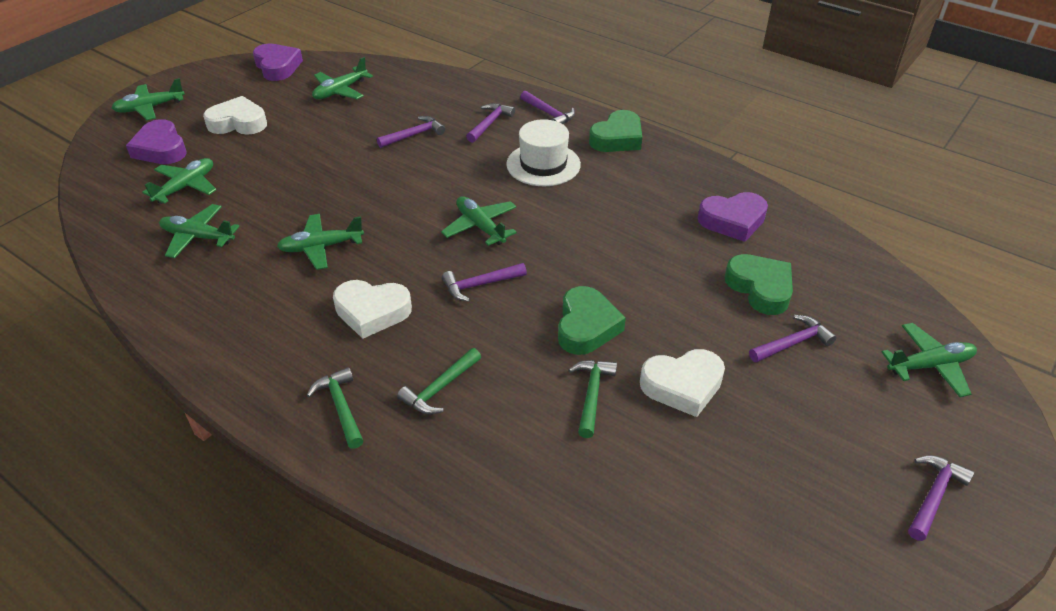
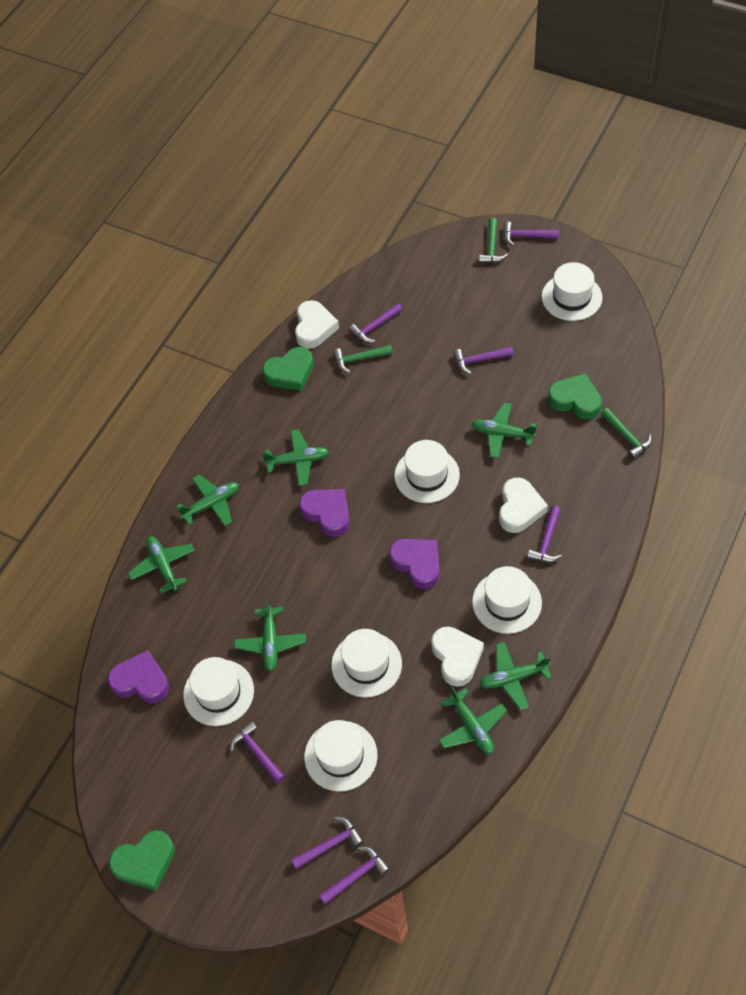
purple hammer: 6 -> 7
white hat: 1 -> 6

